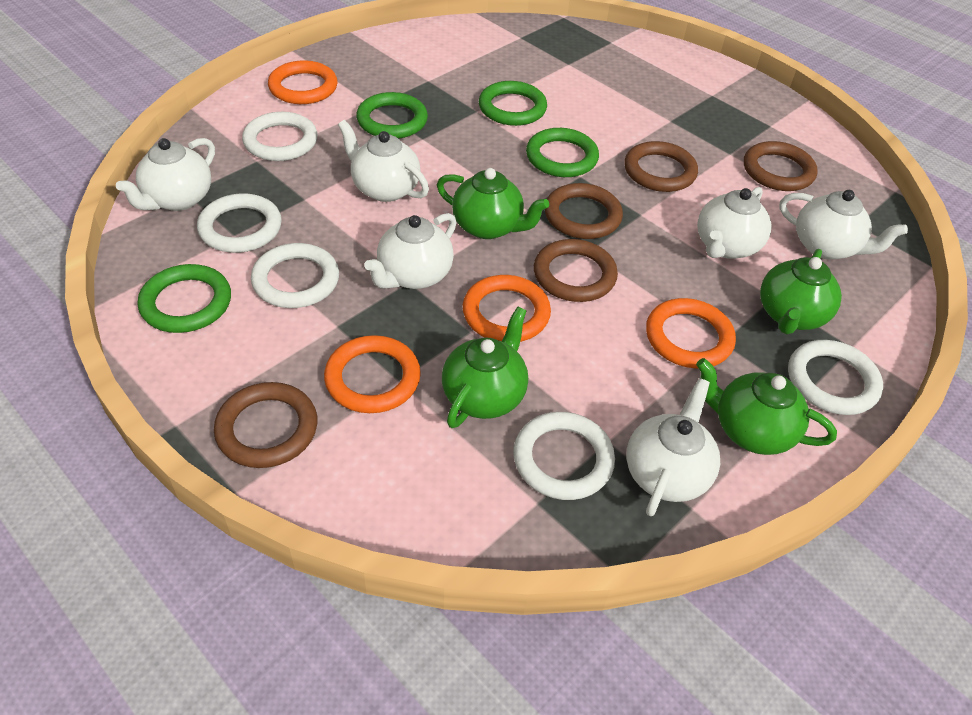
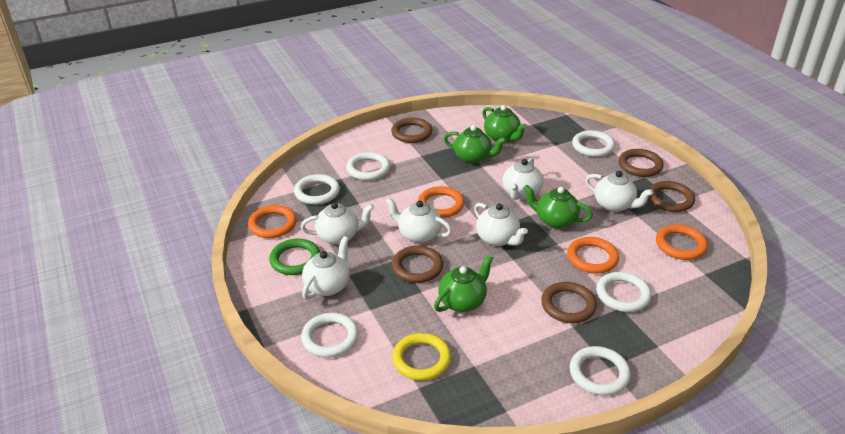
green ring: 4 -> 1
white ring: 5 -> 6
yellow ring: 0 -> 1

